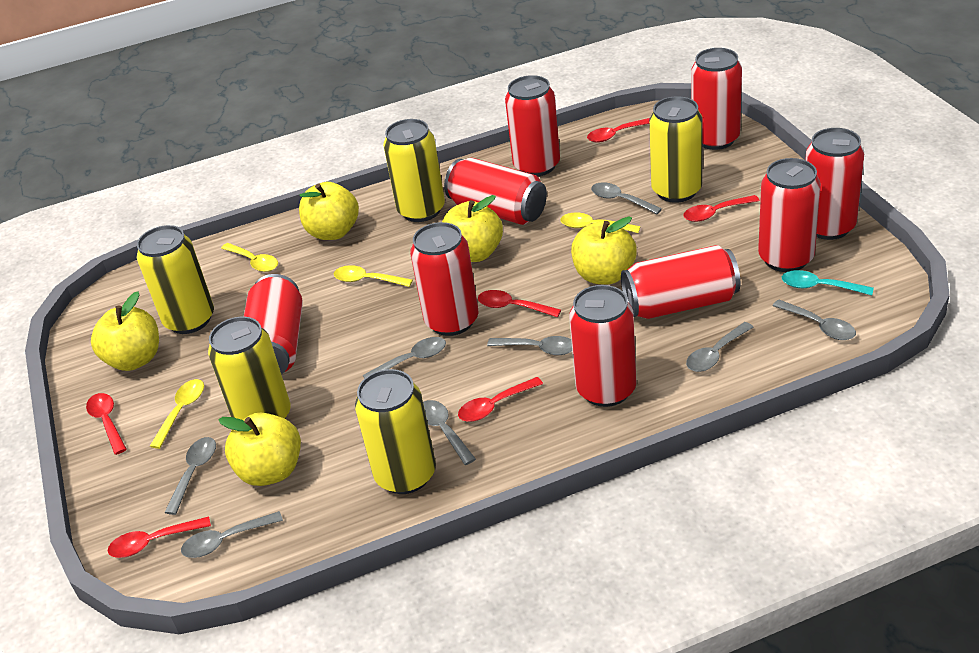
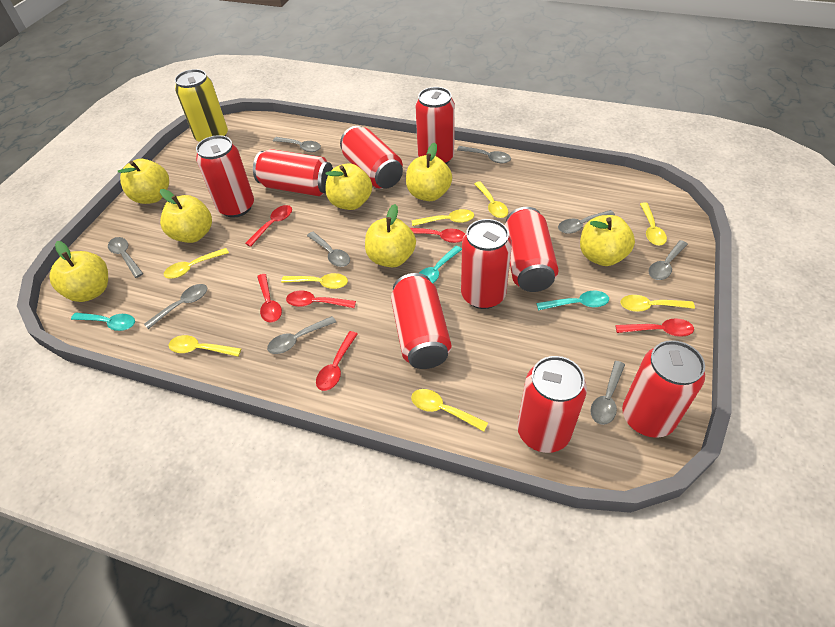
grey spoon: 8 -> 9
turquoise spoon: 1 -> 3
yellow apple: 5 -> 7
yellow can: 5 -> 1
yellow spoon: 4 -> 8

